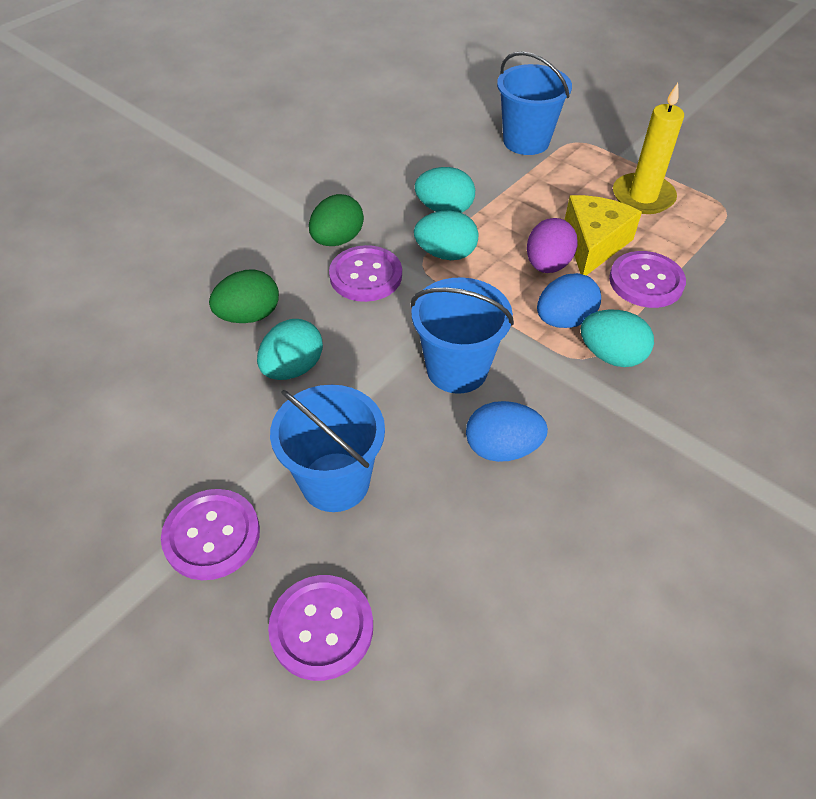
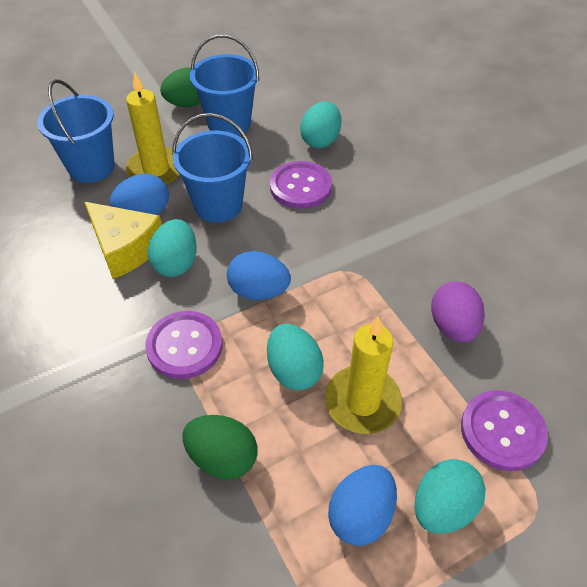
blue egg: 2 -> 3
purple button: 4 -> 3
yellow candle: 1 -> 2

